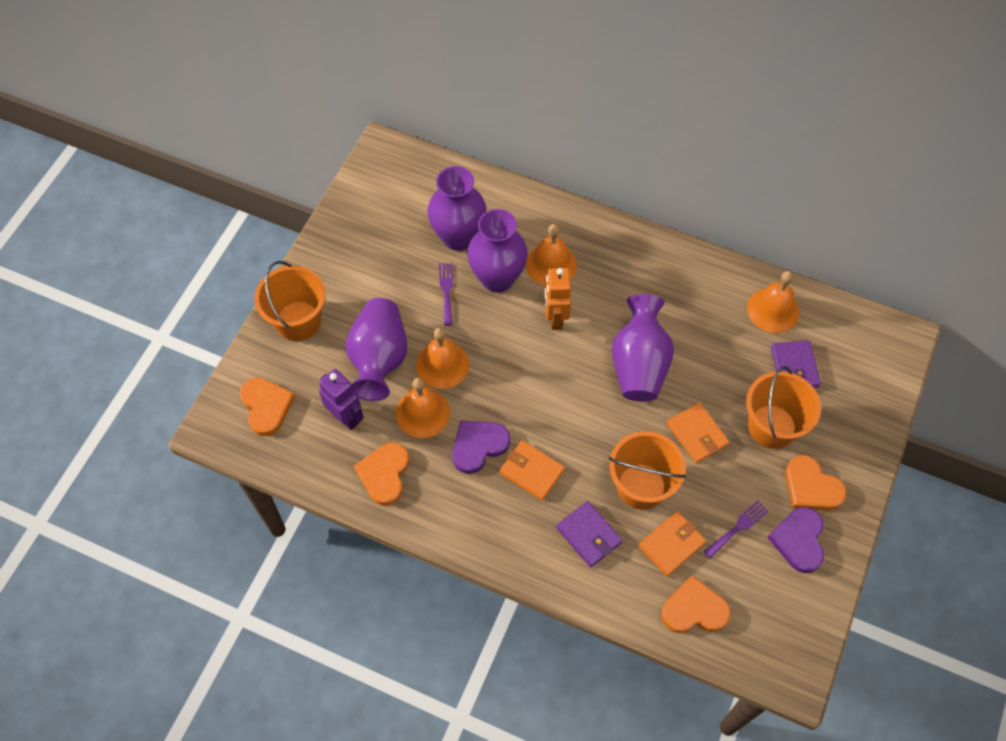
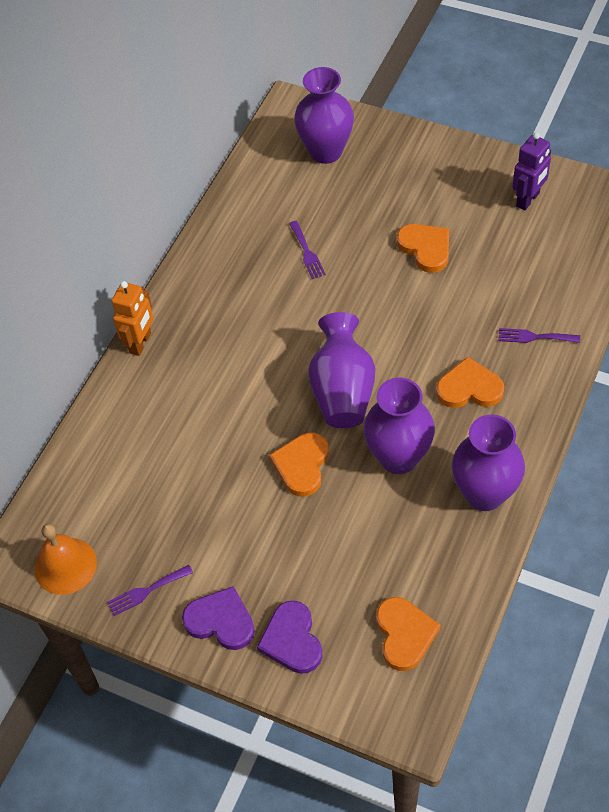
orange bell: 4 -> 1
orange bucket: 3 -> 0
orange wallet: 3 -> 0
purple fork: 2 -> 3
purple wallet: 2 -> 0

